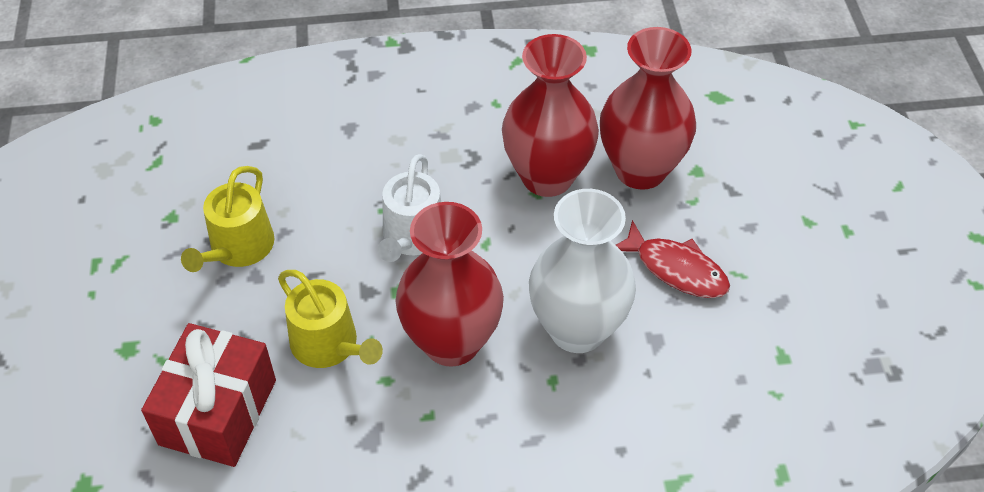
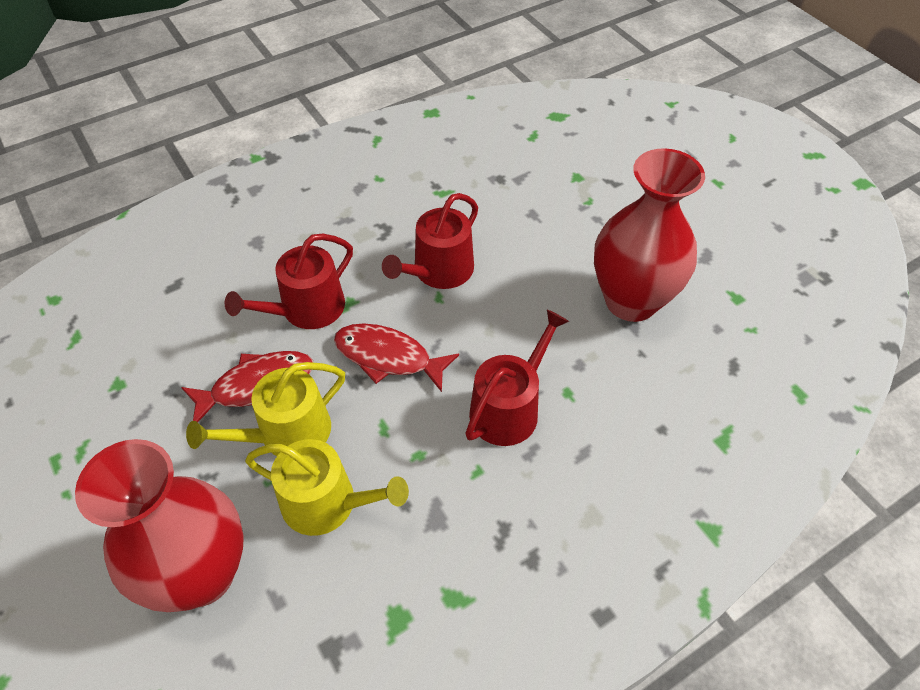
red fish: 1 -> 2
red gift: 1 -> 0
red vase: 3 -> 2
red watering can: 0 -> 3
white vase: 1 -> 0
white watering can: 1 -> 0

